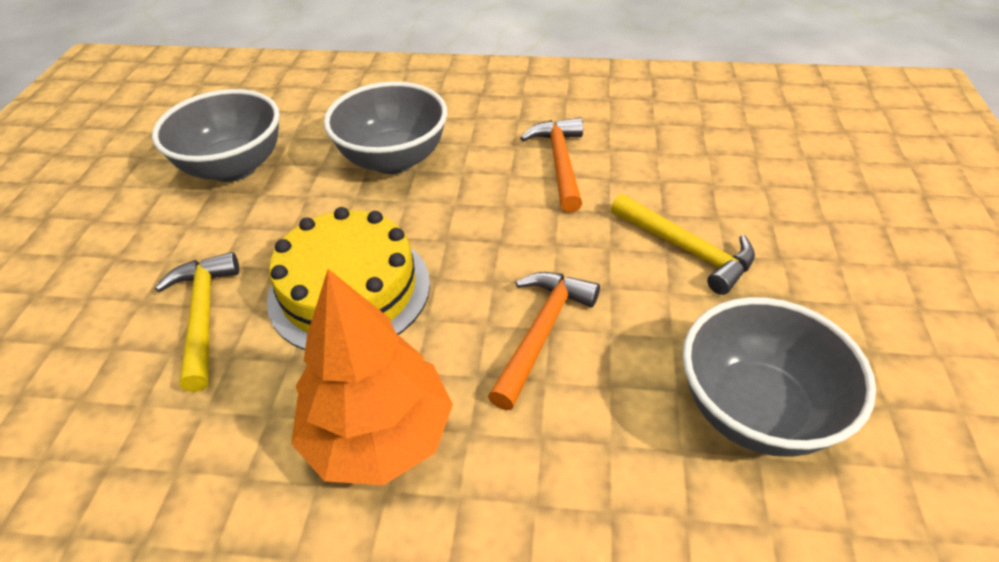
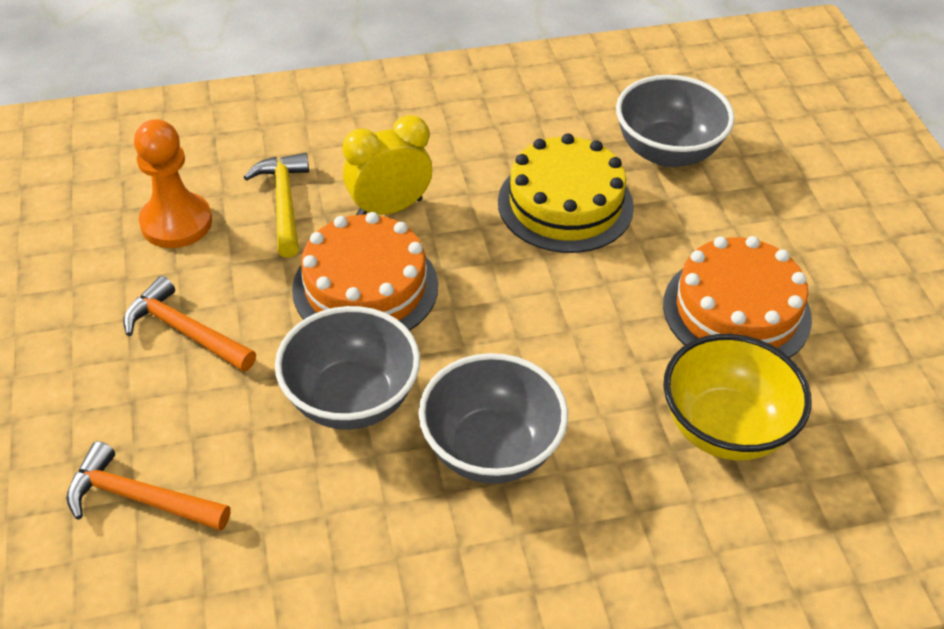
orange cake: 0 -> 2
orange pawn: 0 -> 1
orange tree: 1 -> 0
yellow bowl: 0 -> 1
yellow clock: 0 -> 1
yellow hammer: 2 -> 1

